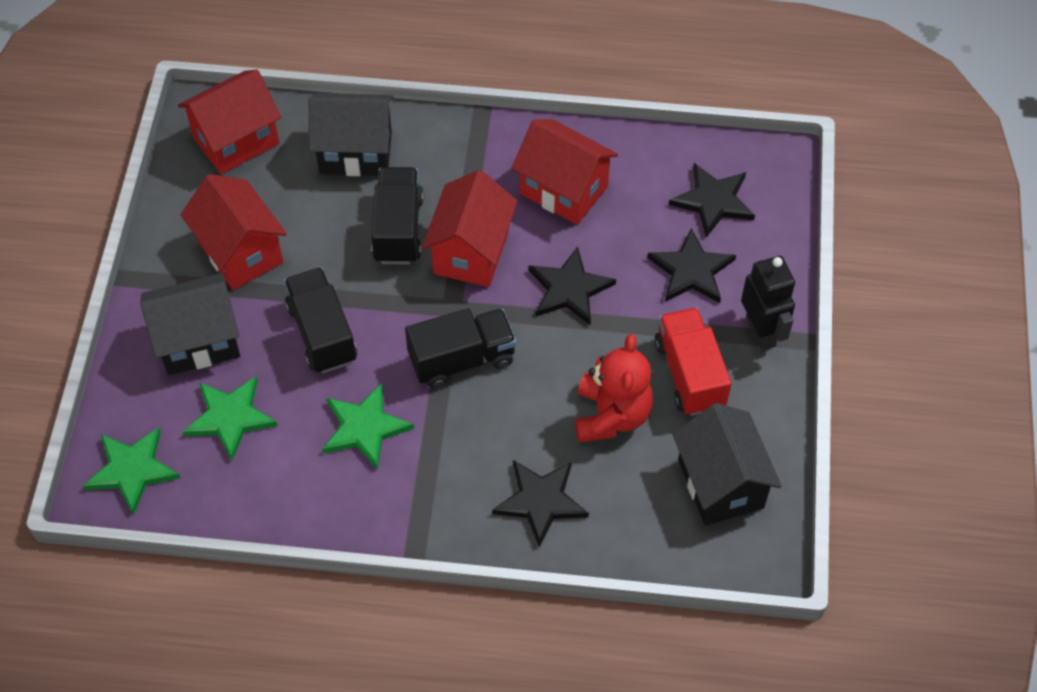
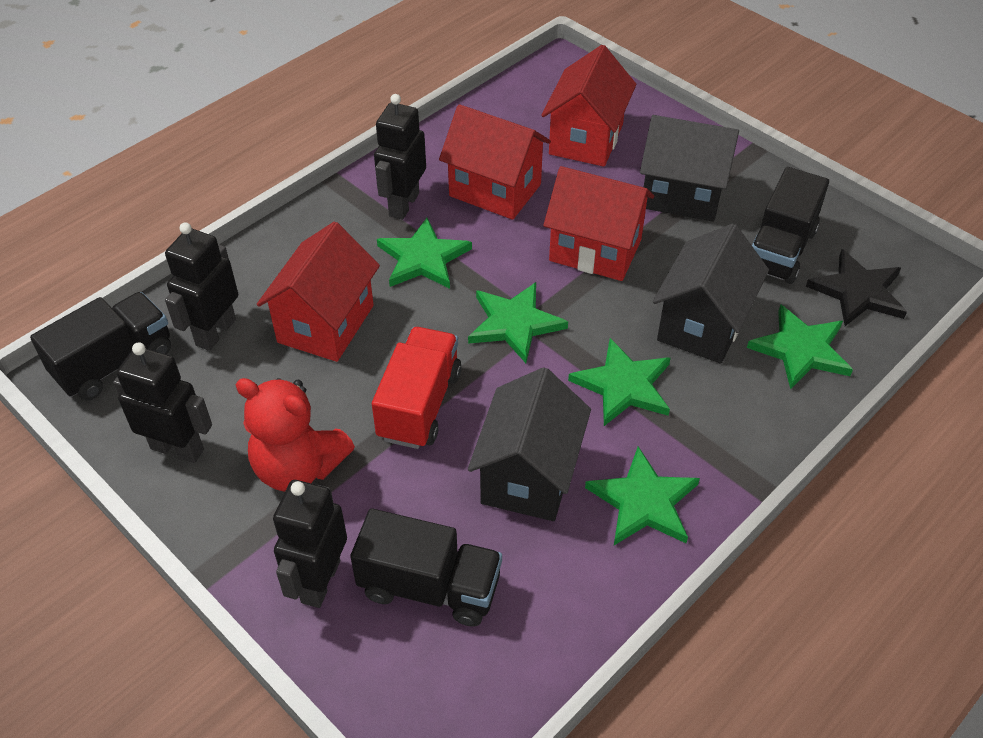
black robot: 1 -> 4
black star: 4 -> 1
green star: 3 -> 5

